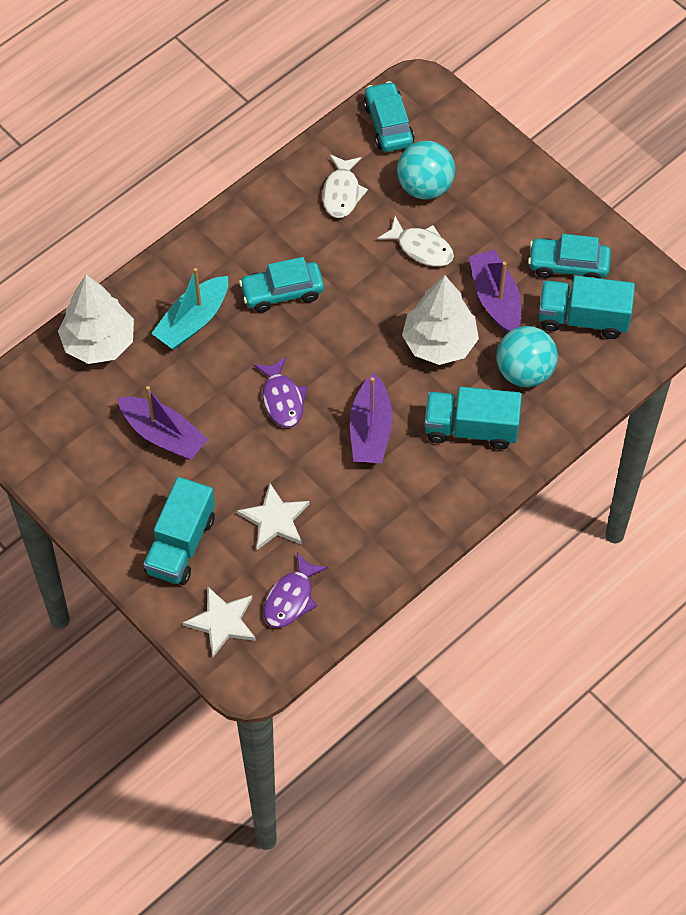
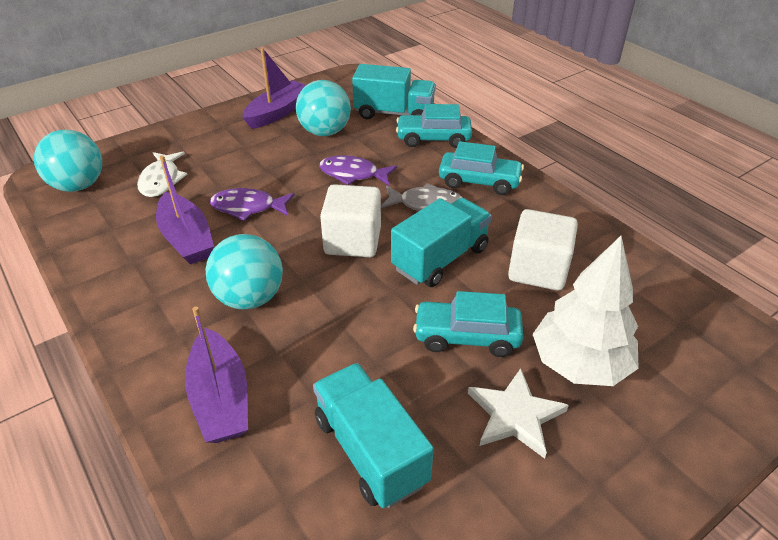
grey fish: 0 -> 1
turquoise ball: 2 -> 3
turquoise boat: 1 -> 0
white cube: 0 -> 2
white fish: 2 -> 1
white star: 2 -> 1
white tree: 2 -> 1

